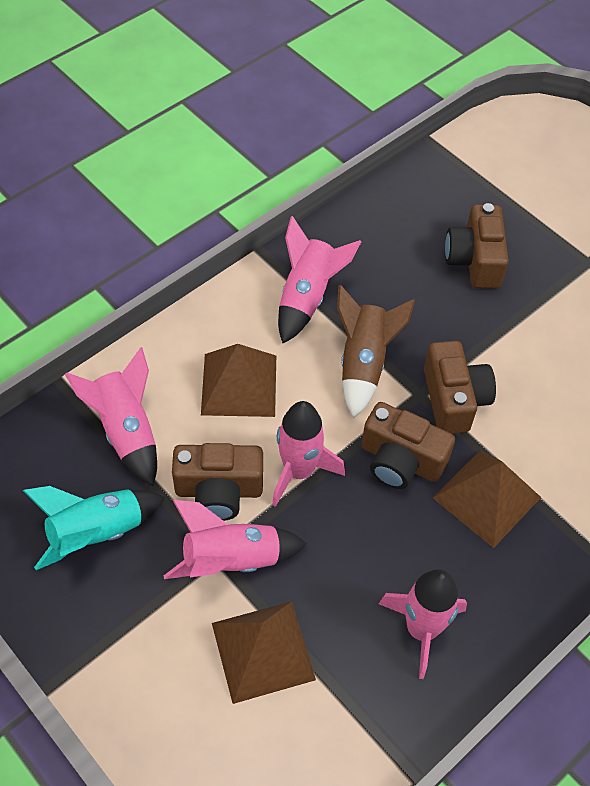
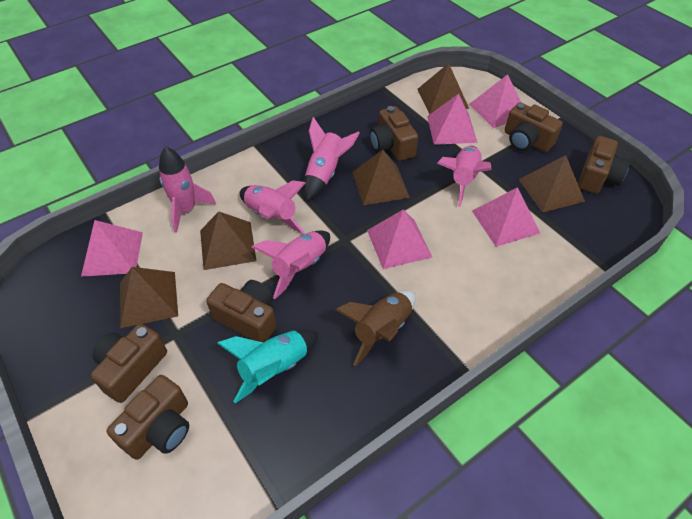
brown camera: 4 -> 6
brown pyramid: 3 -> 5
pink pyramid: 0 -> 5

